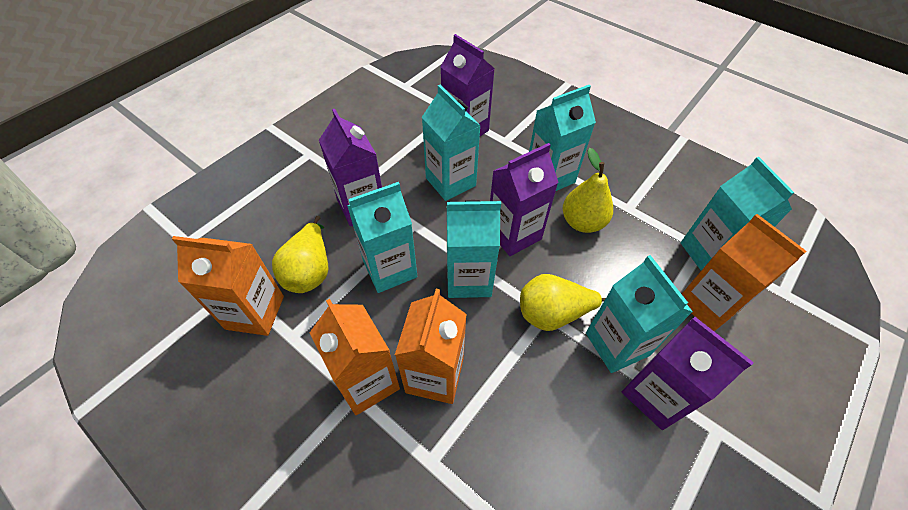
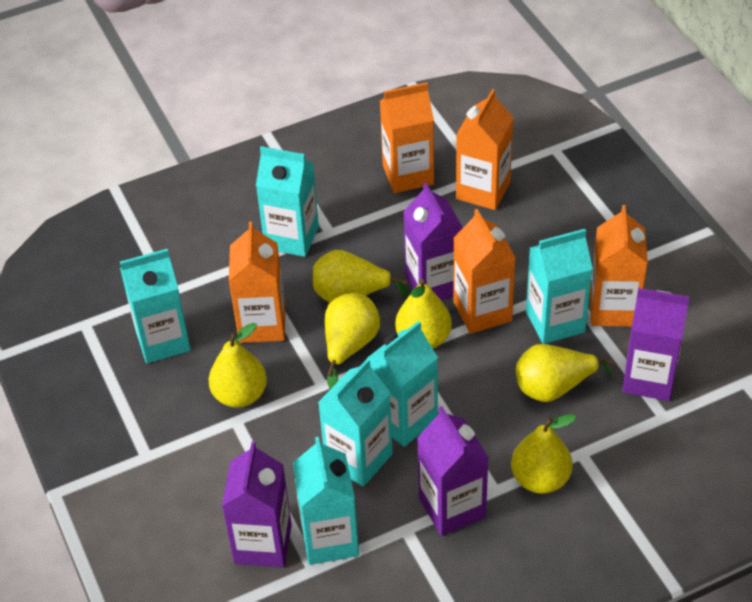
orange carton: 4 -> 5
yellow pear: 3 -> 6

